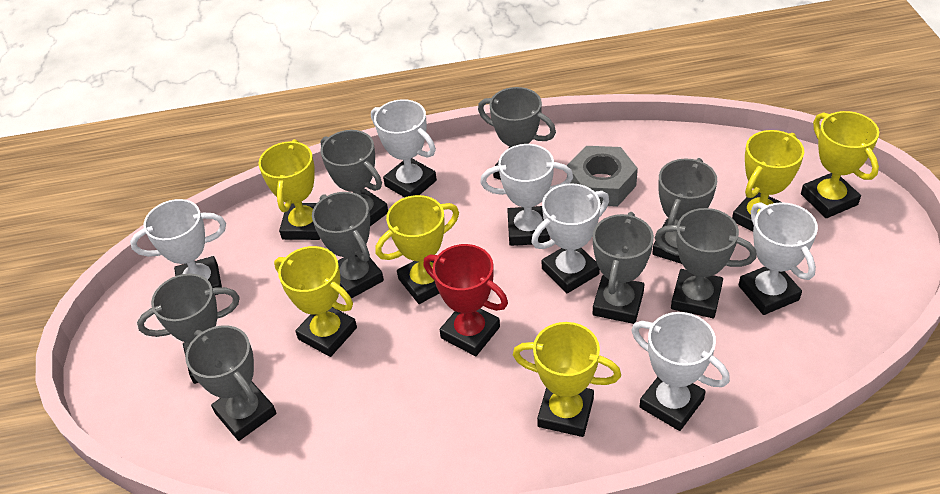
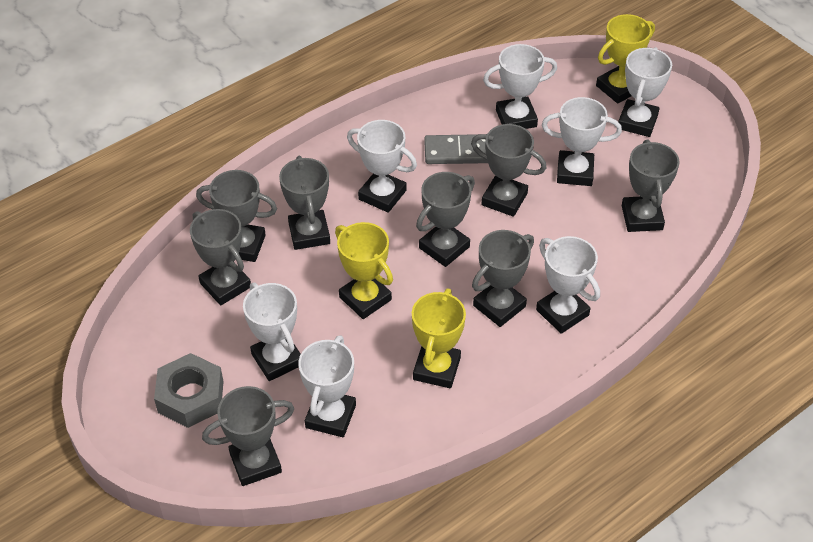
grey domino: 0 -> 1
red trophy: 1 -> 0
white trophy: 6 -> 7
yellow trophy: 6 -> 3

